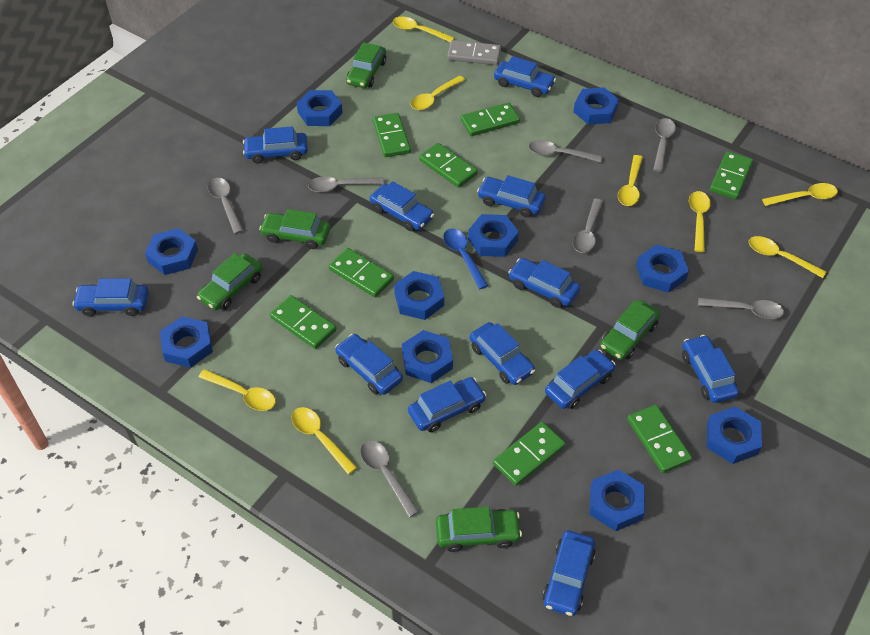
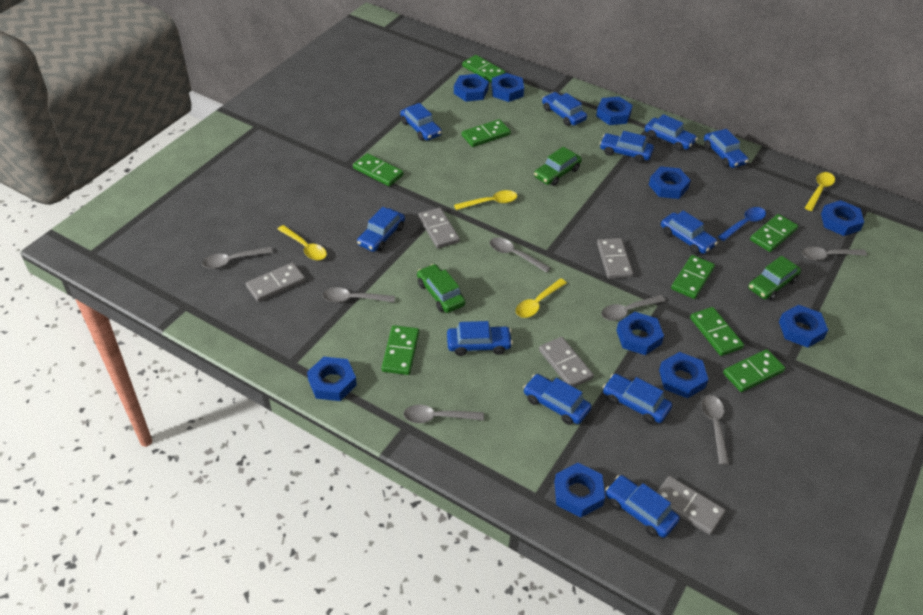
blue car: 12 -> 11
green car: 5 -> 3
grey domino: 1 -> 5
yellow spoon: 8 -> 4

